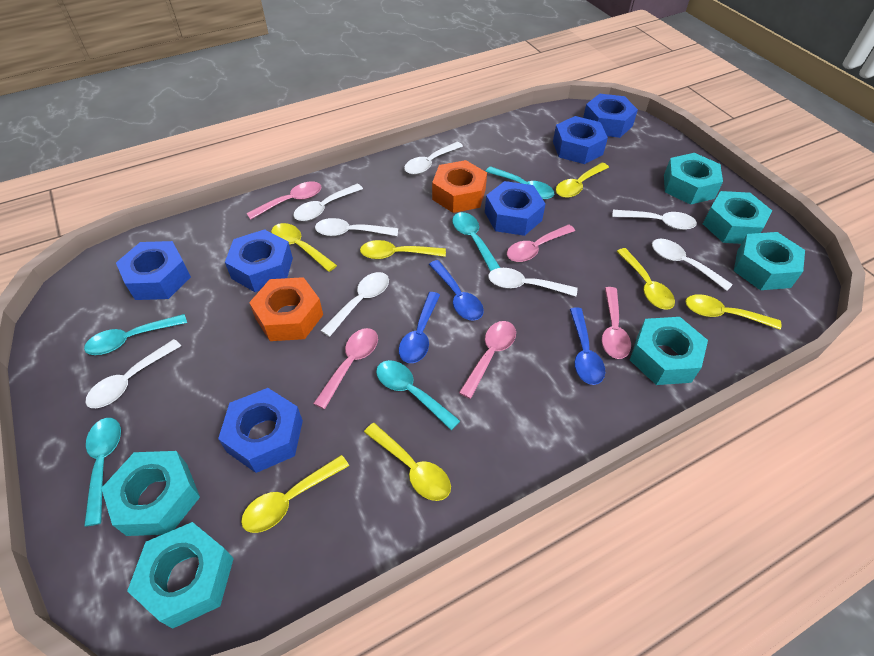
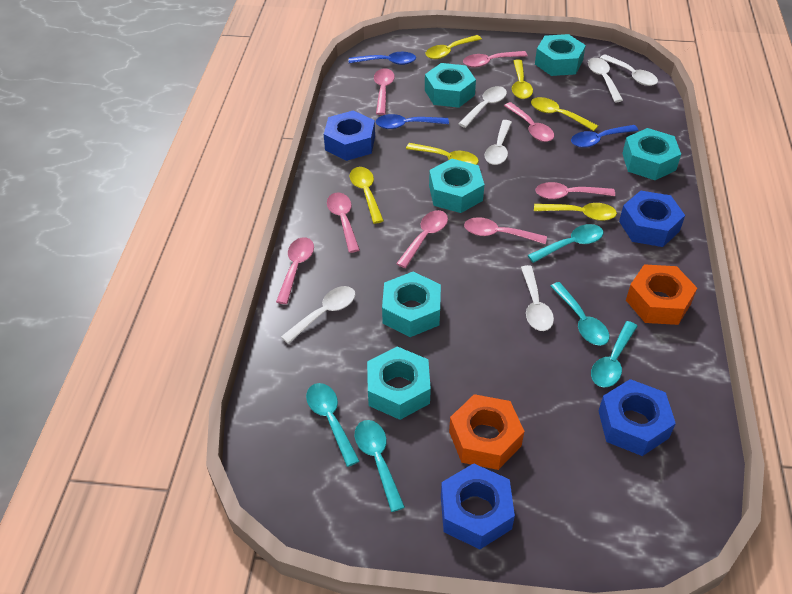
blue nut: 6 -> 4
pink spoon: 5 -> 8
white spoon: 8 -> 6
yellow spoon: 7 -> 6

